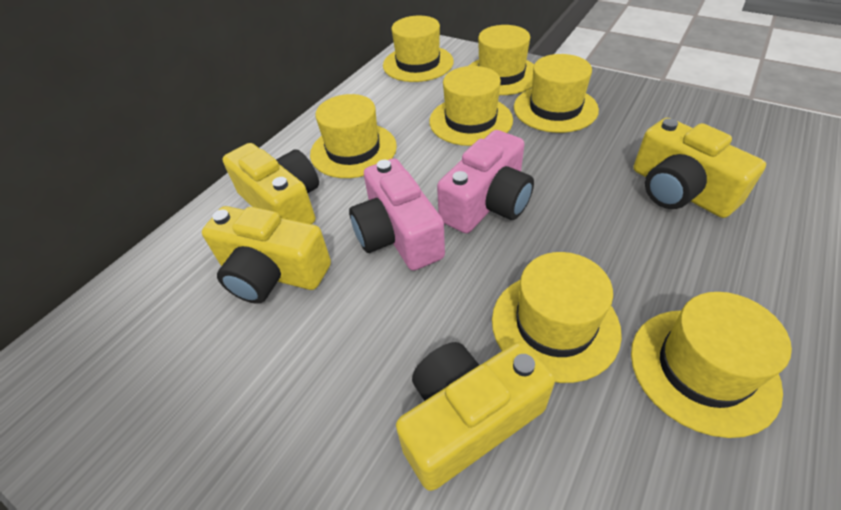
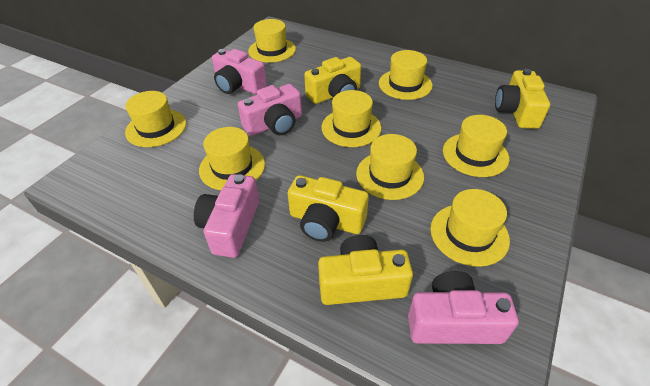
pink camera: 2 -> 4
yellow hat: 7 -> 8

